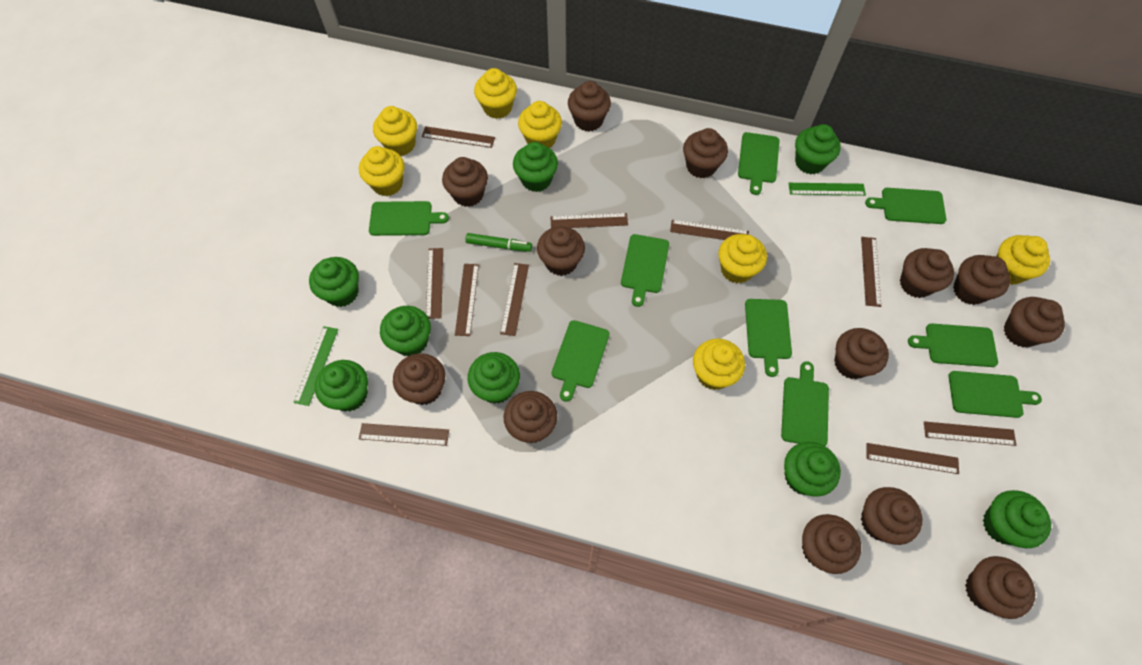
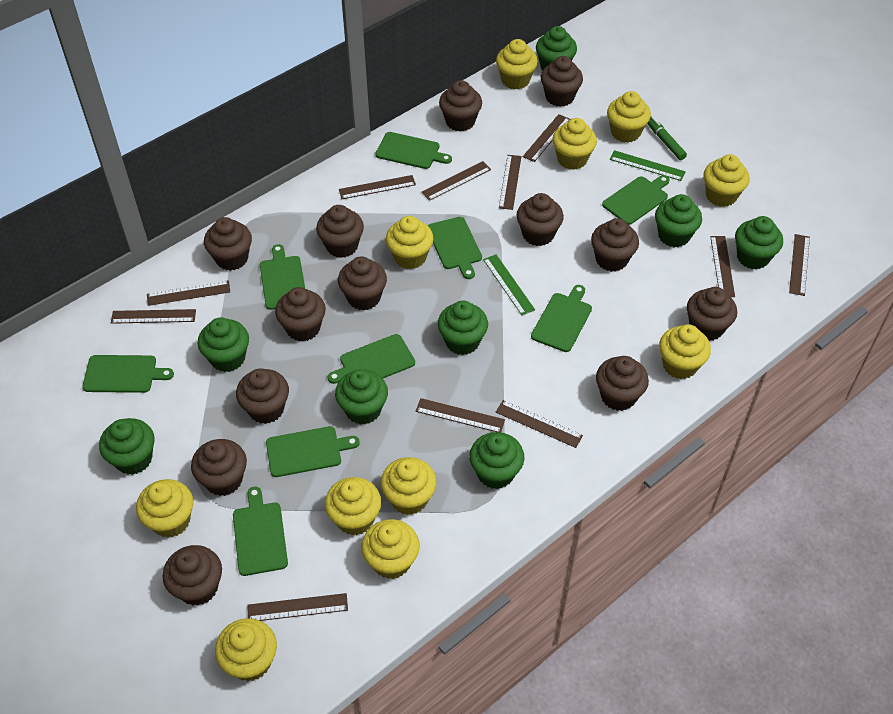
brown ruler: 10 -> 11
yellow cupcake: 7 -> 11

